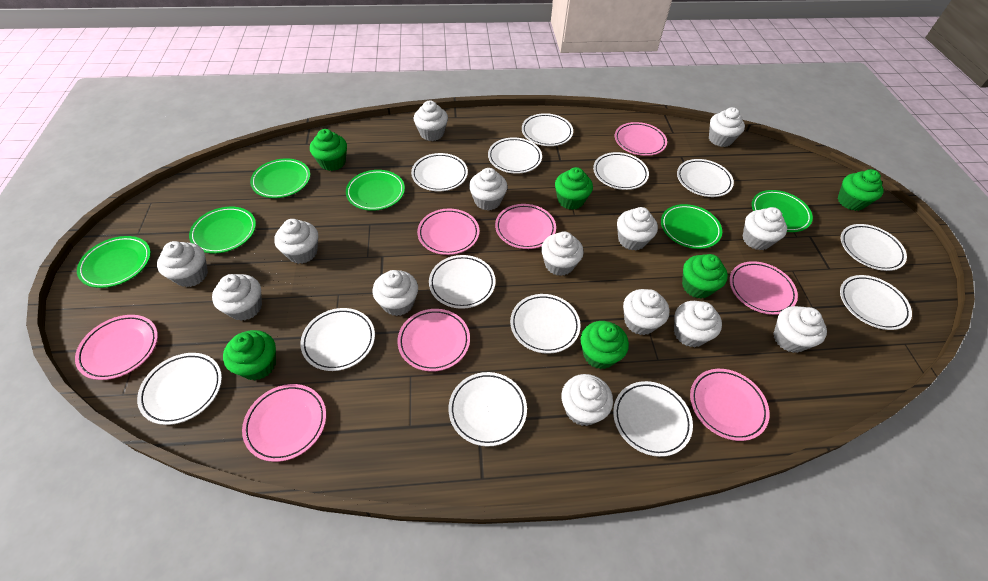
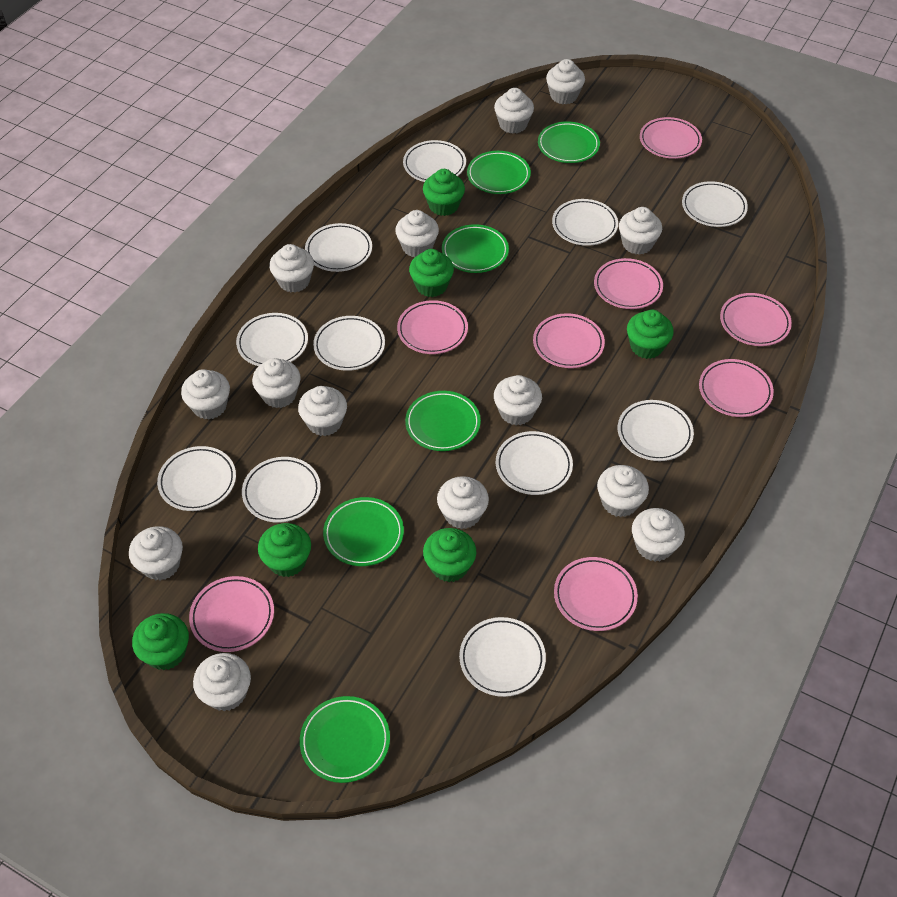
white plate: 13 -> 11

